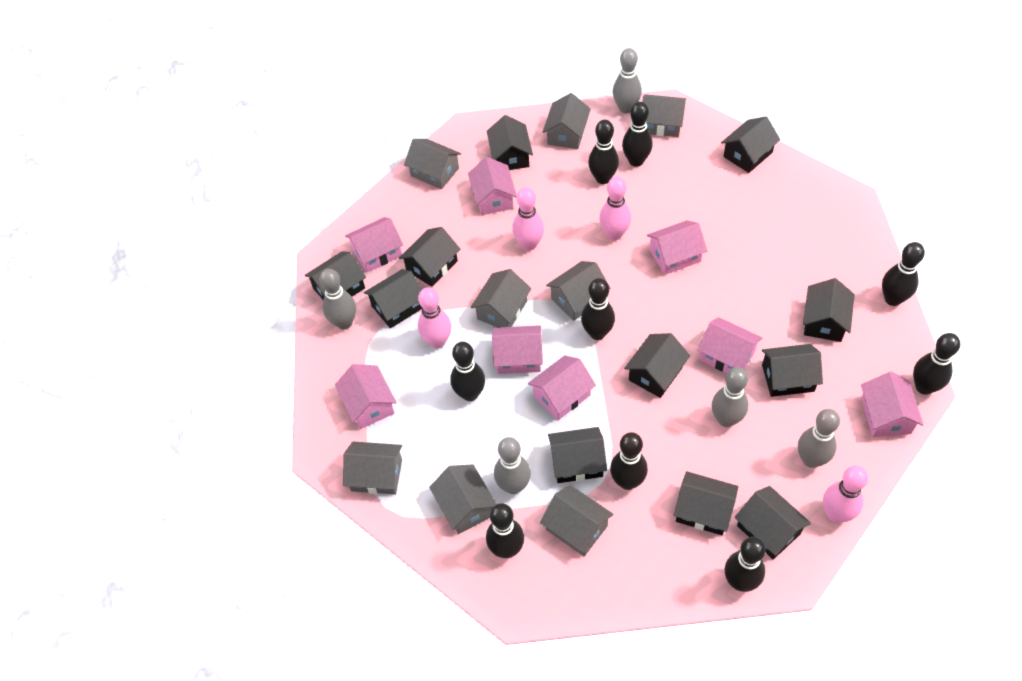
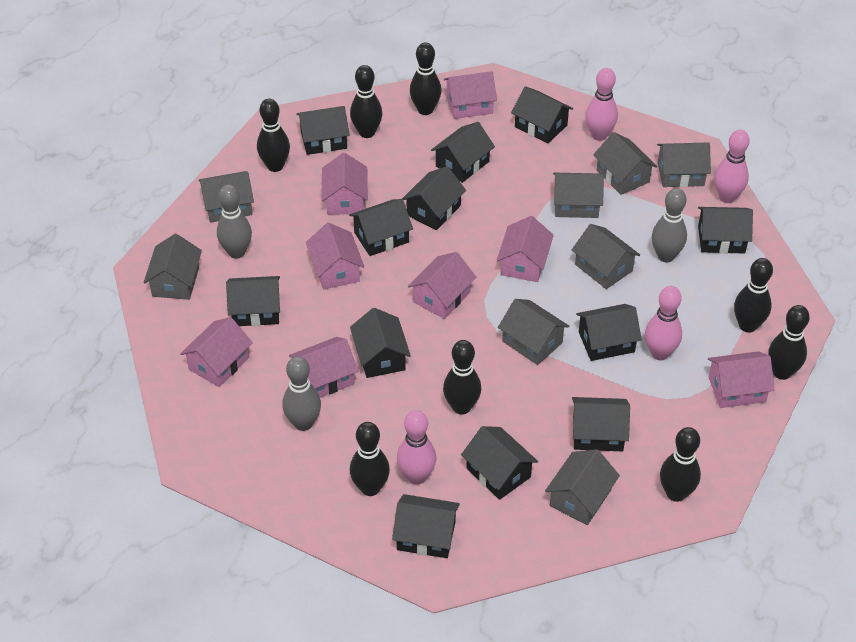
black bowling pin: 9 -> 8
black house: 11 -> 12
grey bowling pin: 5 -> 3

